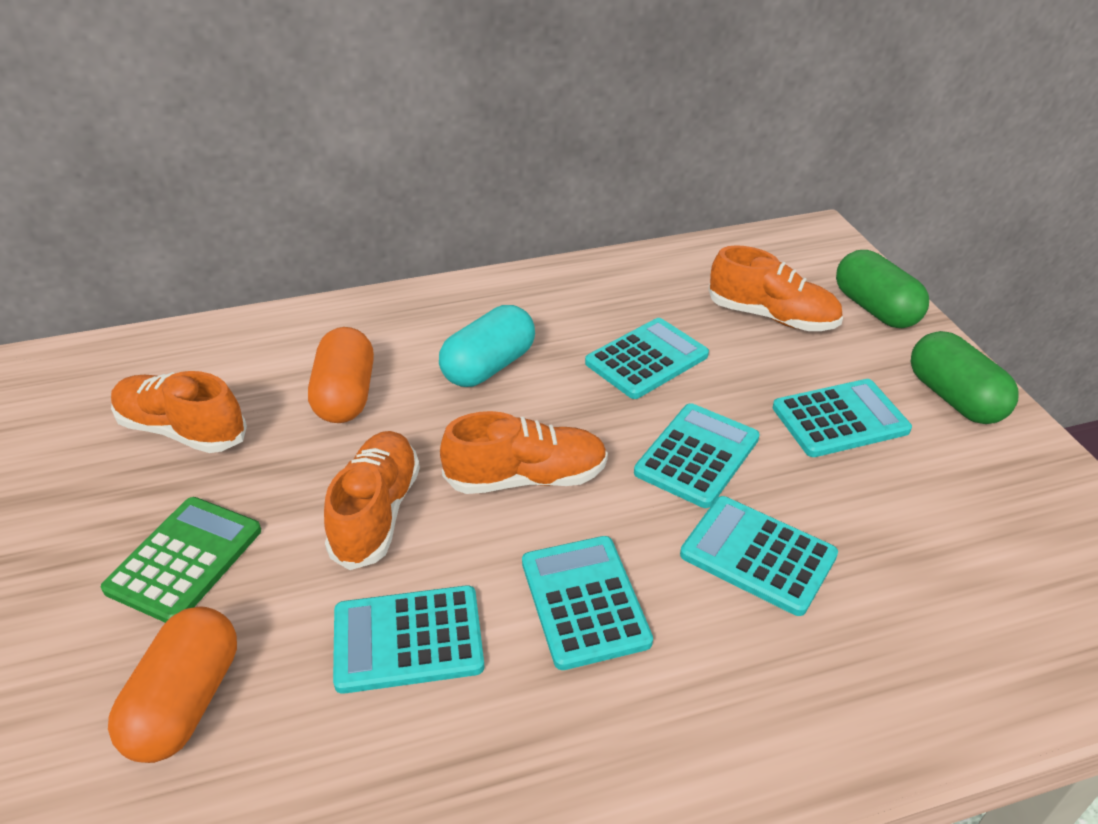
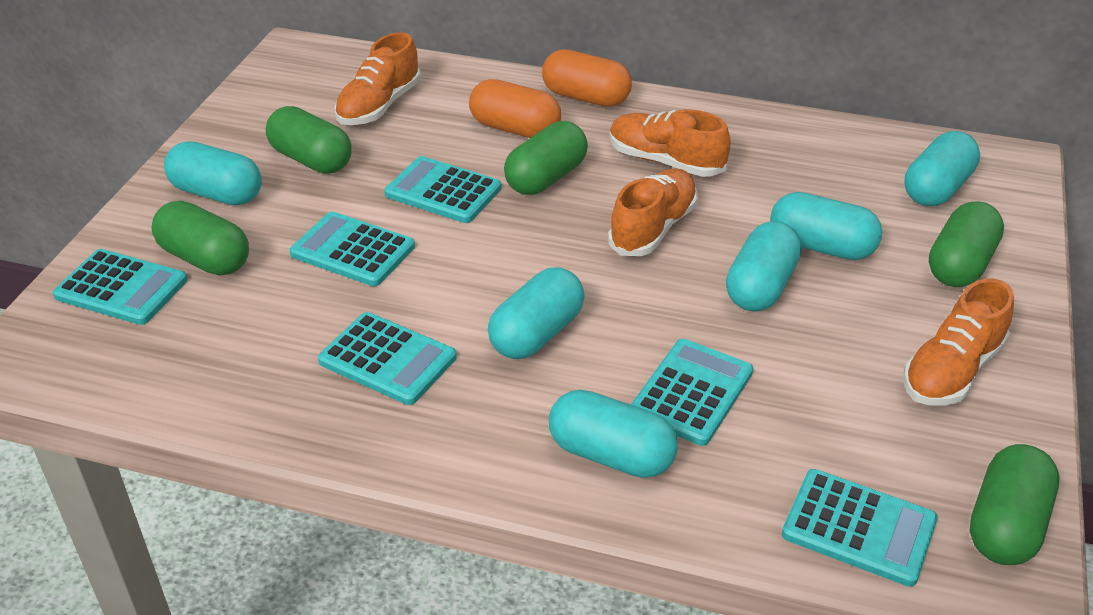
green calculator: 1 -> 0
green capsule: 2 -> 5
turquoise capsule: 1 -> 6

